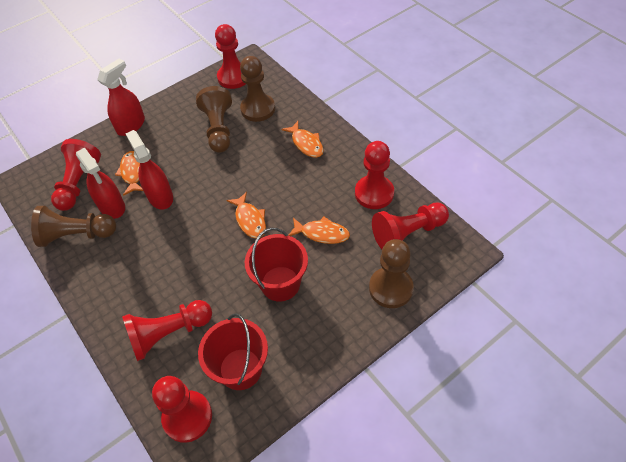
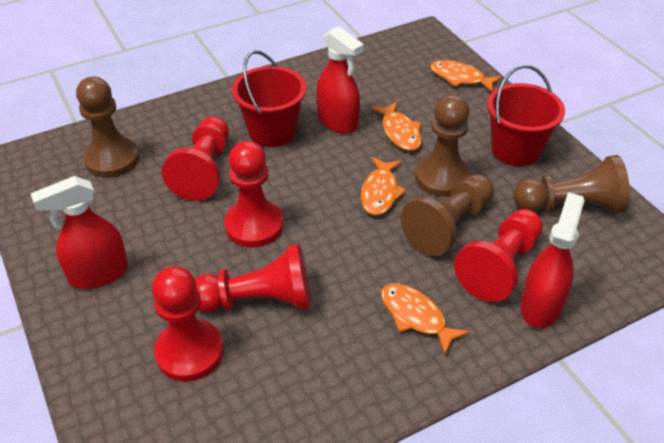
red pawn: 6 -> 5

